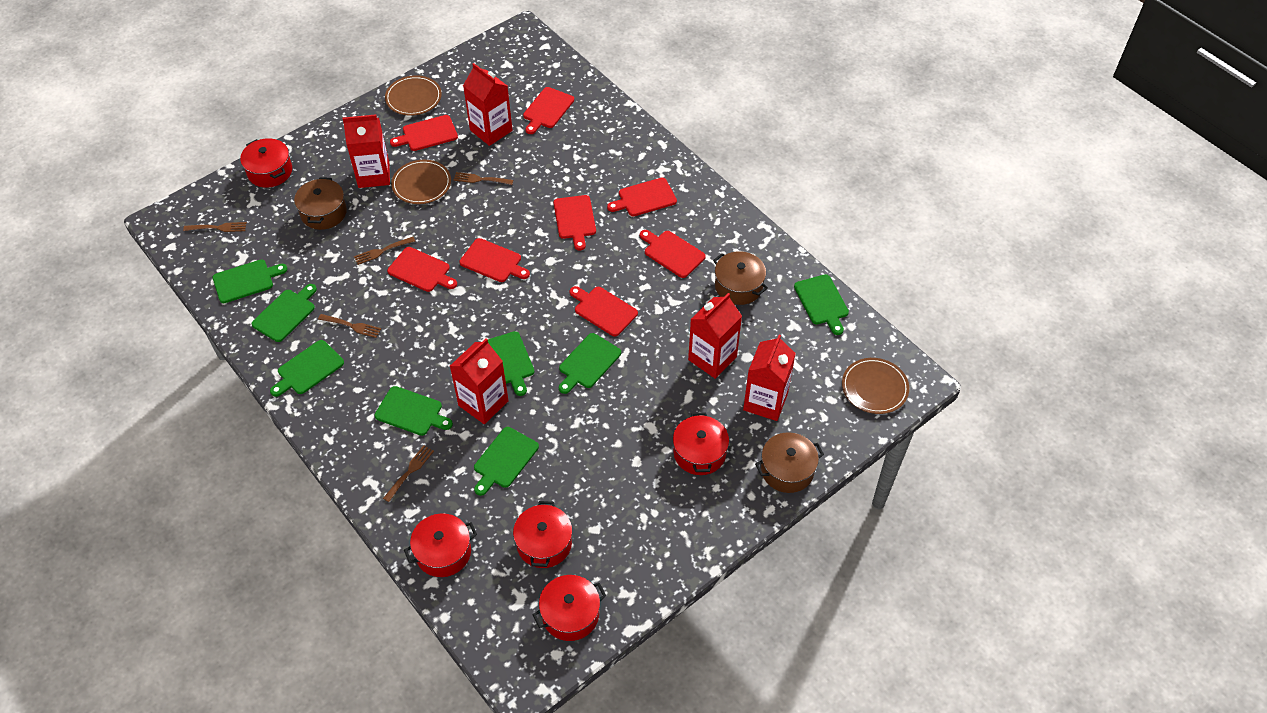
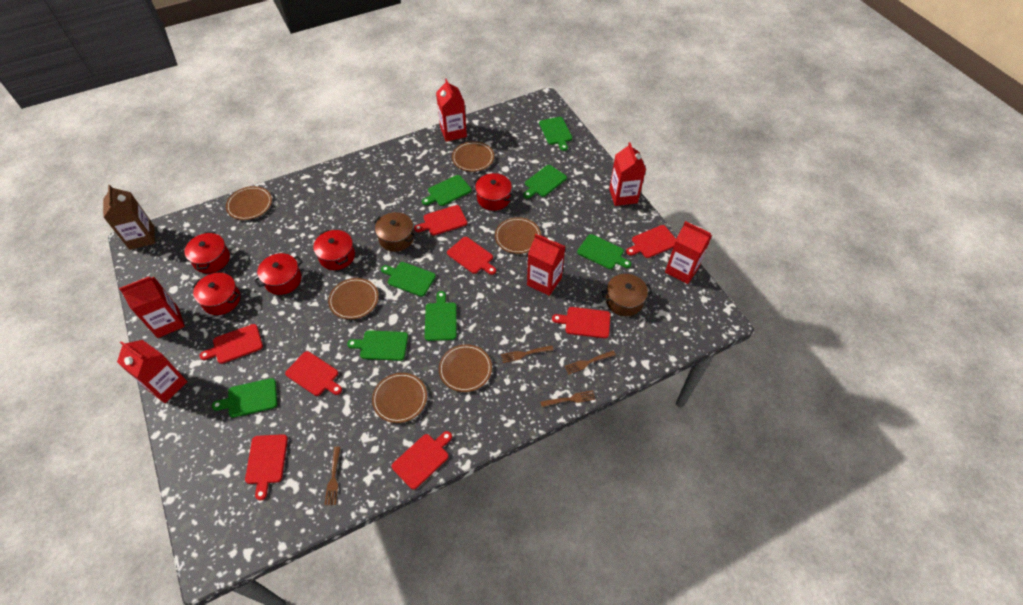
brown carton: 0 -> 1
brown fork: 5 -> 4
brown plate: 3 -> 6
brown pot: 3 -> 2
red carton: 5 -> 6

